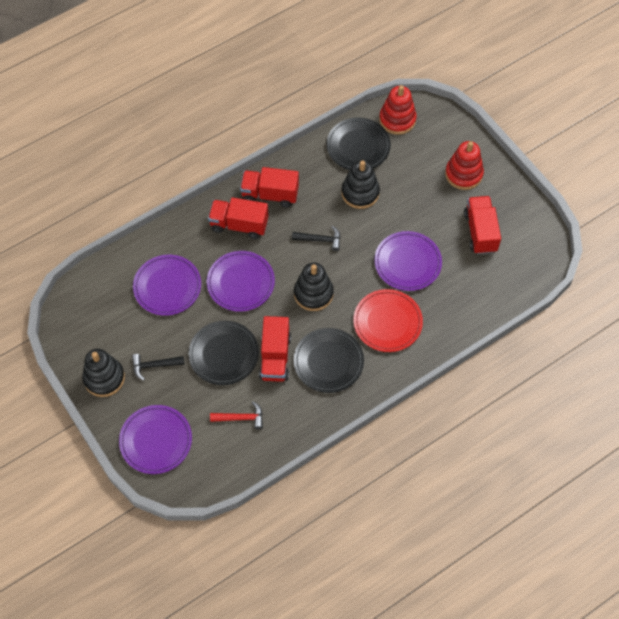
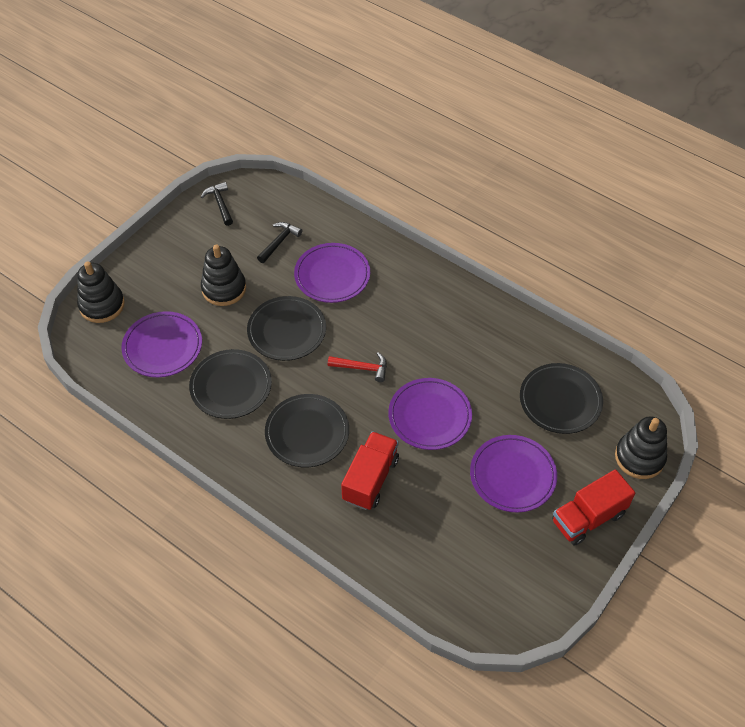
black plate: 3 -> 4
red plate: 1 -> 0
red stacking toy: 2 -> 0
red truck: 4 -> 2

